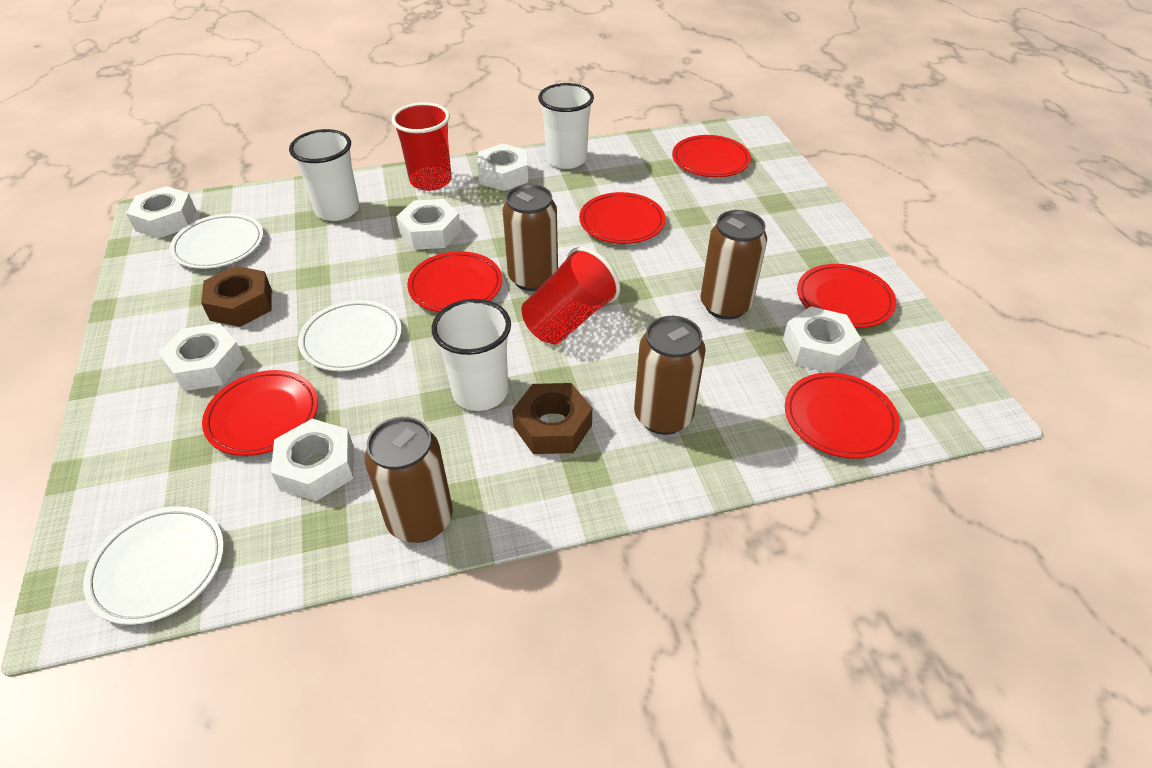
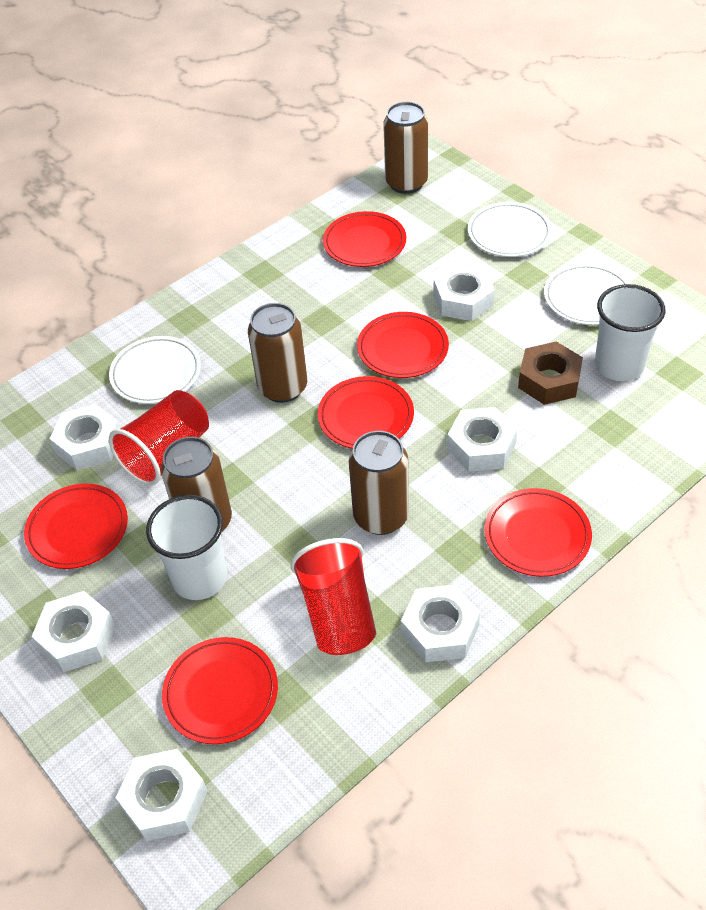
brown nut: 2 -> 1
white cup: 3 -> 2

